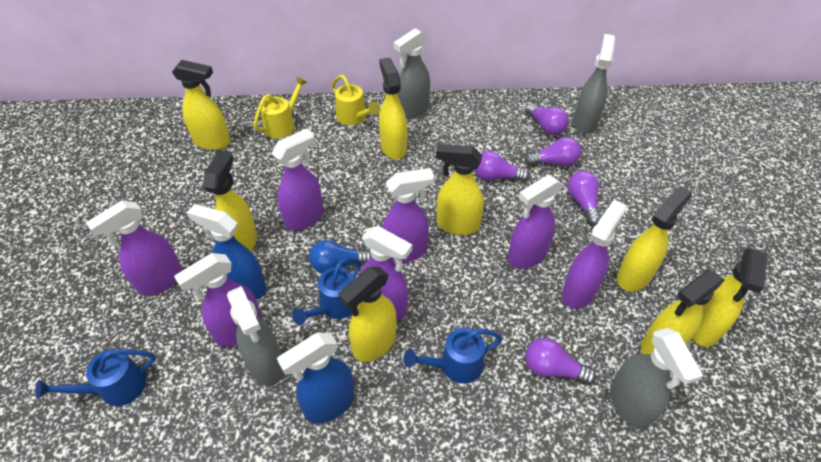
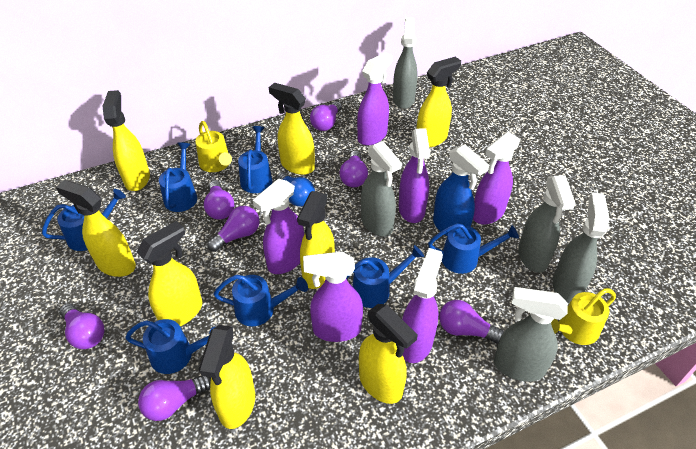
blue spray bottle: 2 -> 1
blue watering can: 3 -> 7
grey spray bottle: 4 -> 5
purple light bulb: 5 -> 7
purple spray bottle: 7 -> 6

